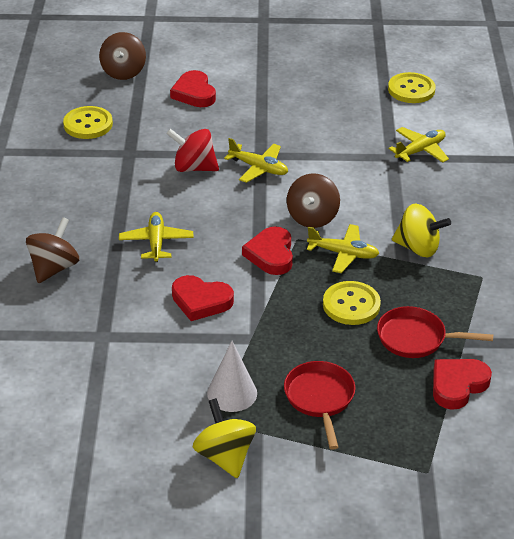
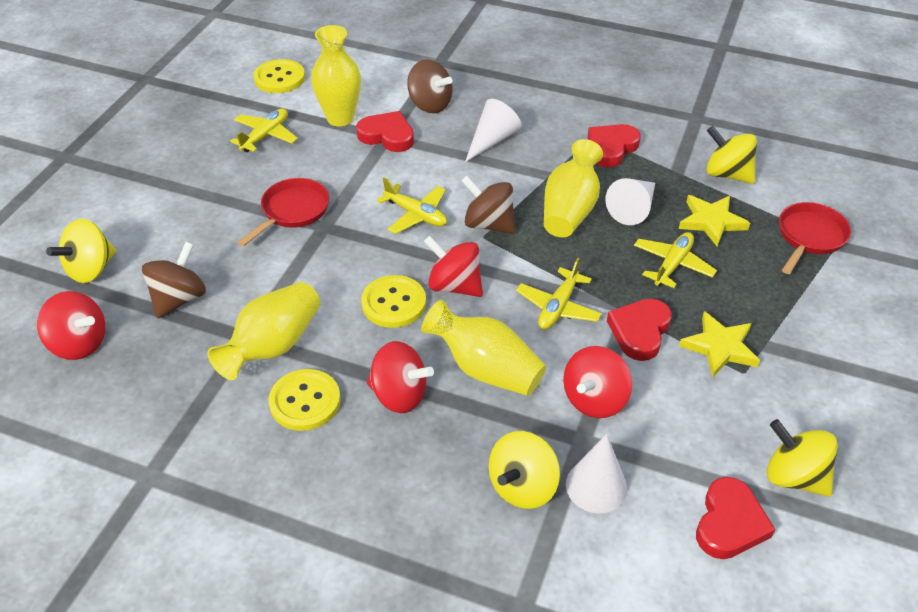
red spinning top: 1 -> 4
white cone: 1 -> 3
yellow spinning top: 2 -> 4
yellow star: 0 -> 2
yellow vase: 0 -> 4

